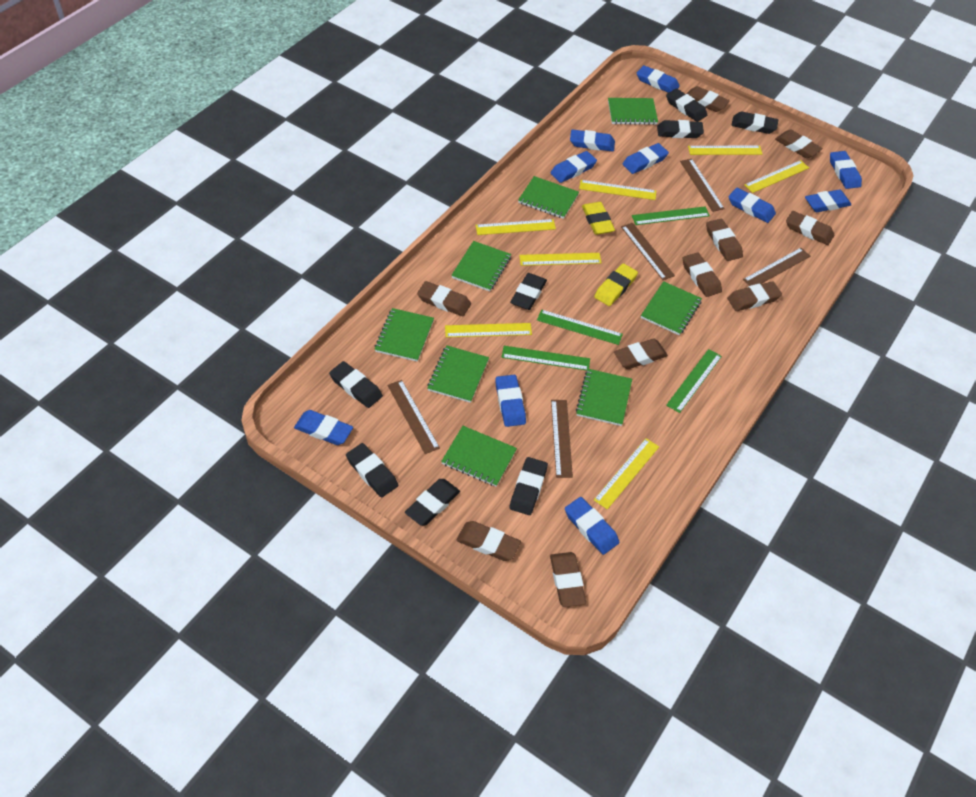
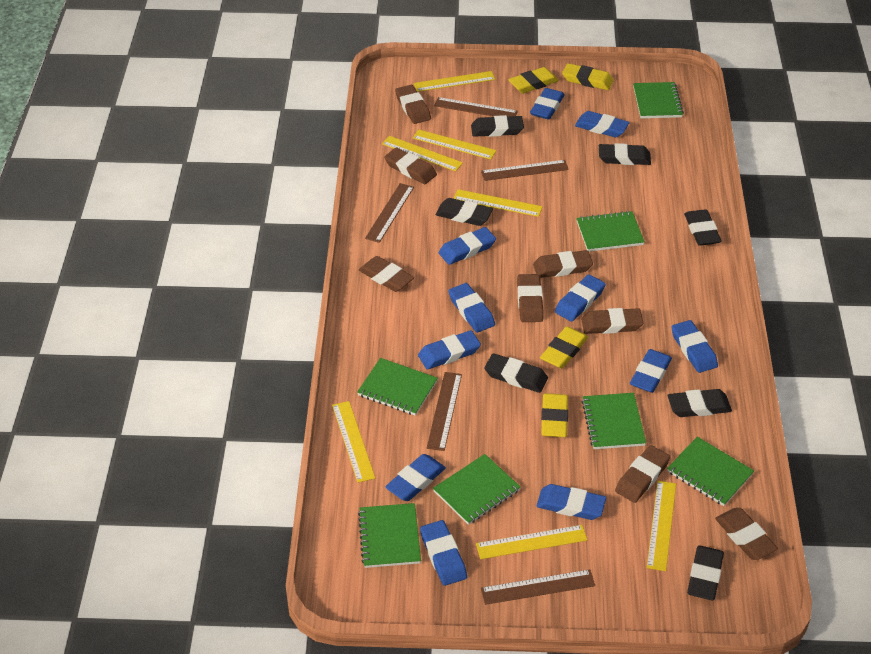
black eraser: 8 -> 7
blue eraser: 10 -> 11
brown eraser: 10 -> 8
green notebook: 8 -> 7
green ruler: 4 -> 0
yellow eraser: 2 -> 4

